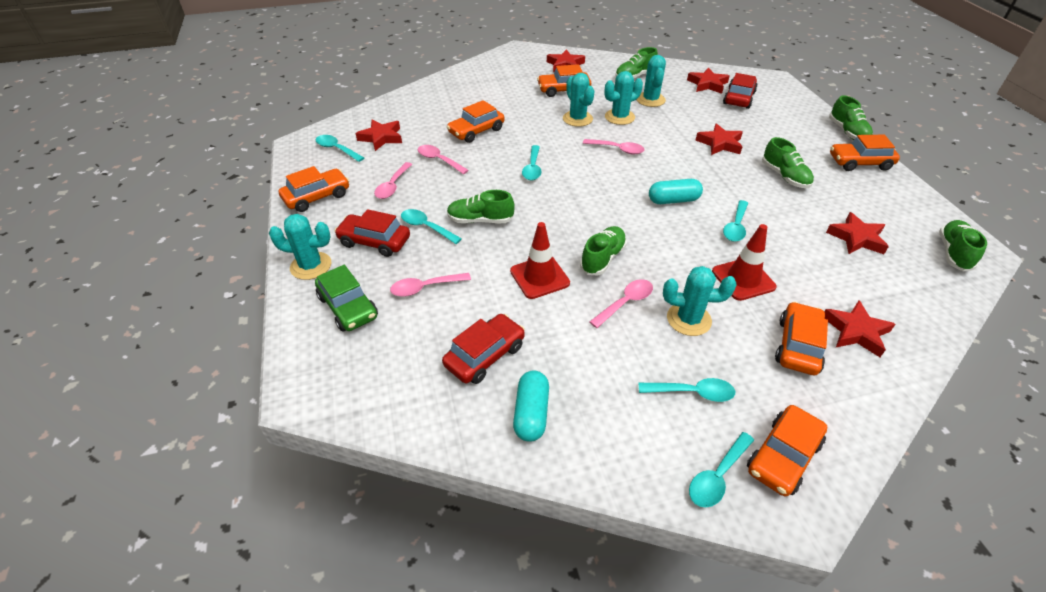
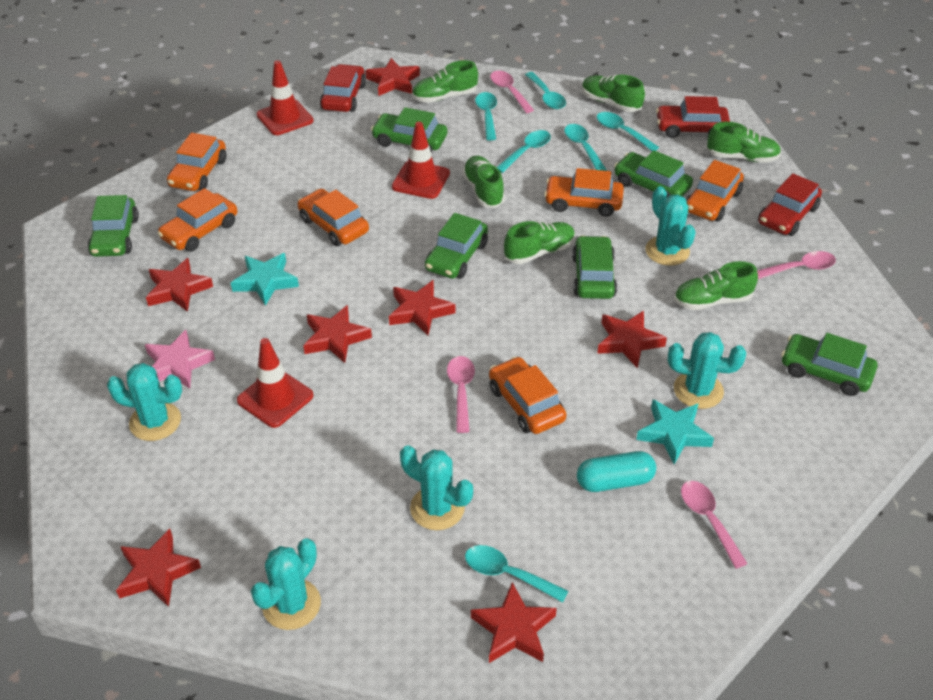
green car: 1 -> 6
pink spoon: 5 -> 4
pink star: 0 -> 1
red star: 6 -> 7
red traffic cone: 2 -> 3
turquoise capsule: 2 -> 1
turquoise star: 0 -> 2

